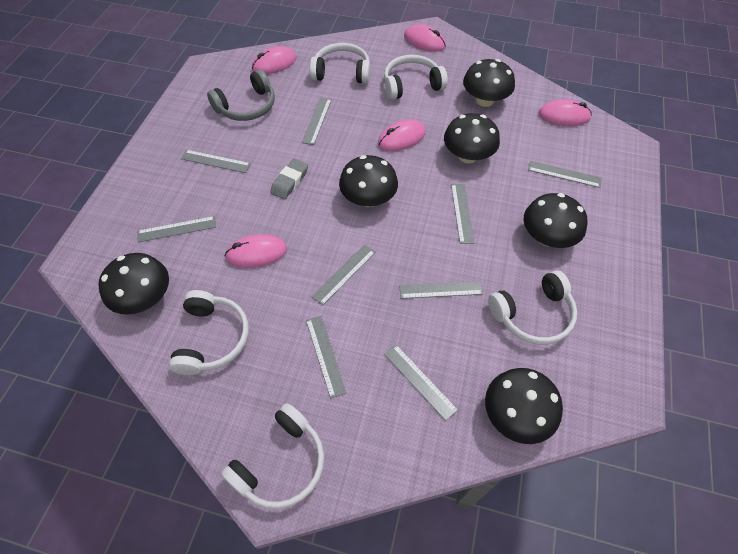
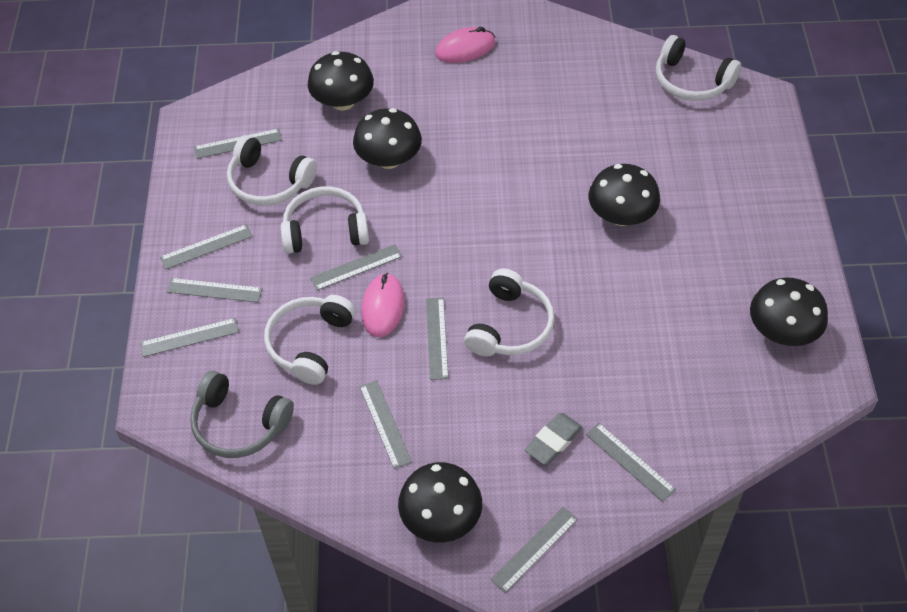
black mushroom: 6 -> 5
pink mouse: 5 -> 2

